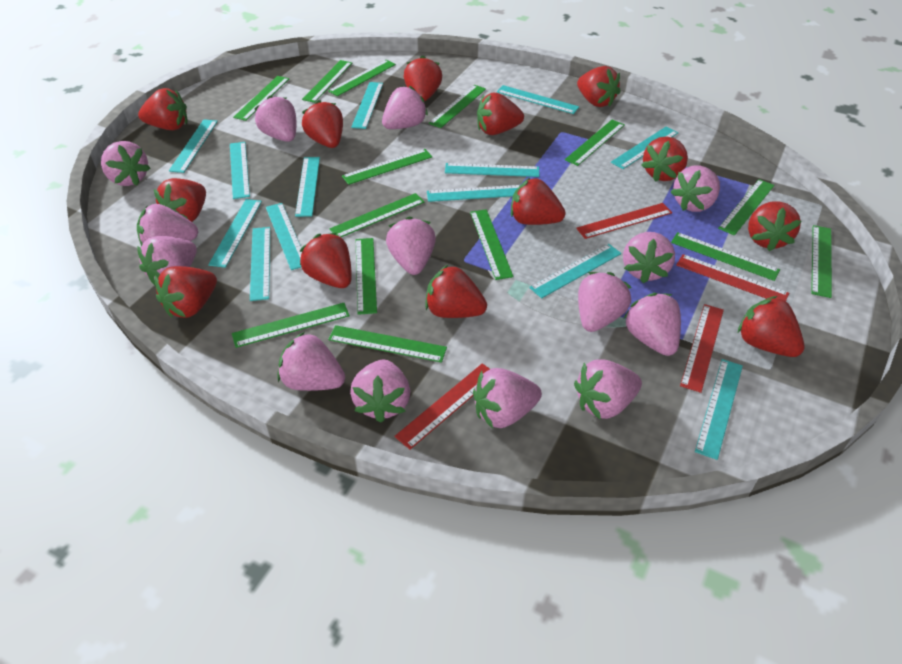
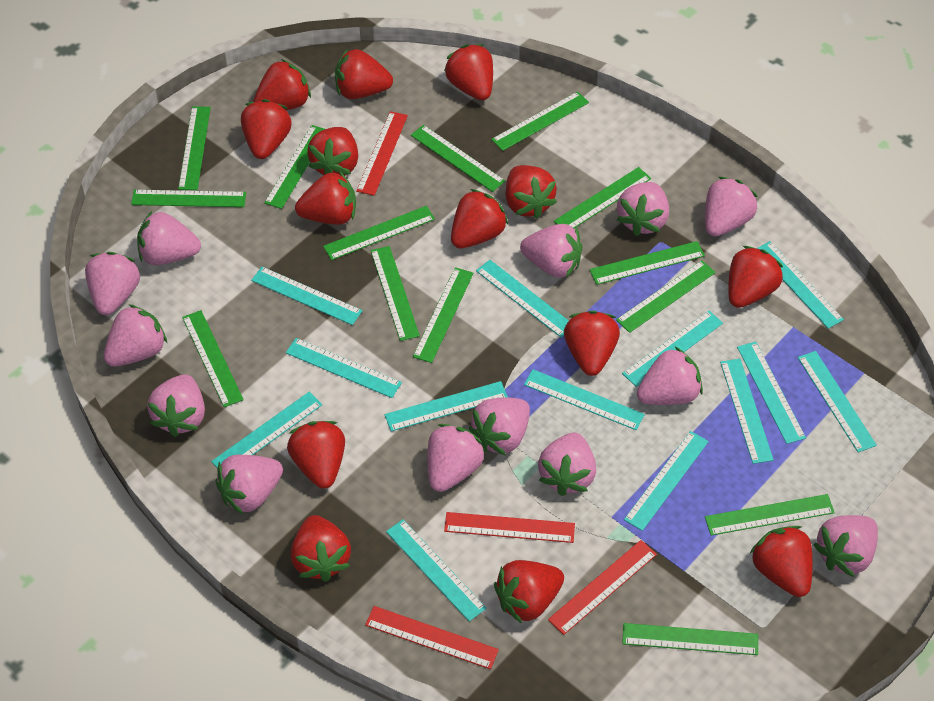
pink strawberry: 14 -> 13
red strawberry: 13 -> 14

